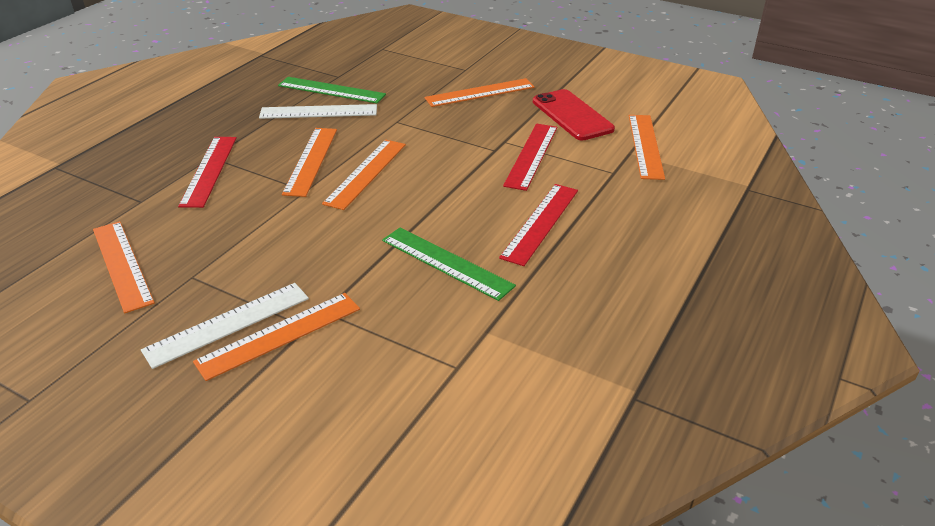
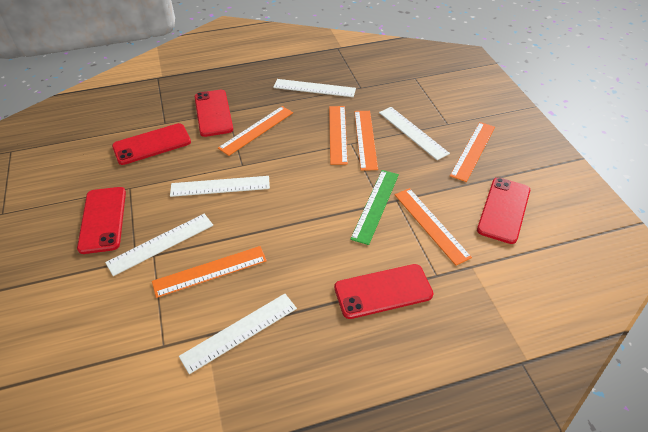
green ruler: 2 -> 1
red phone: 1 -> 5
red ruler: 3 -> 0
white ruler: 2 -> 5

